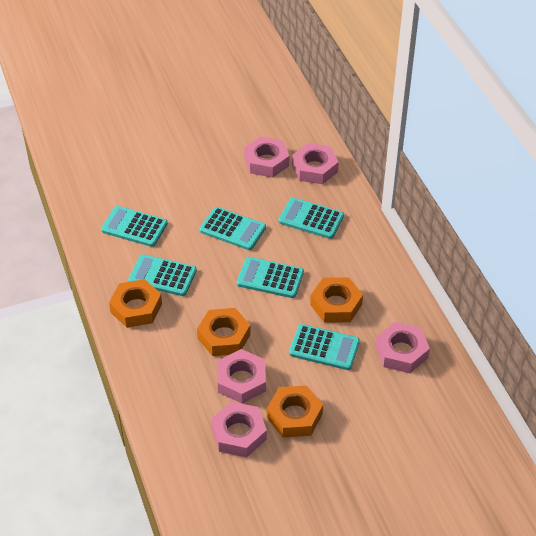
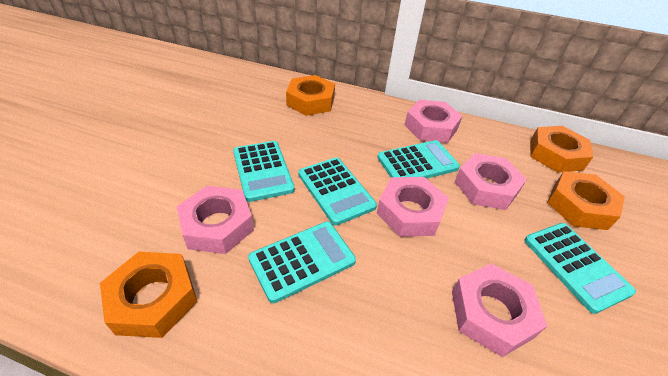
turquoise calculator: 6 -> 5

